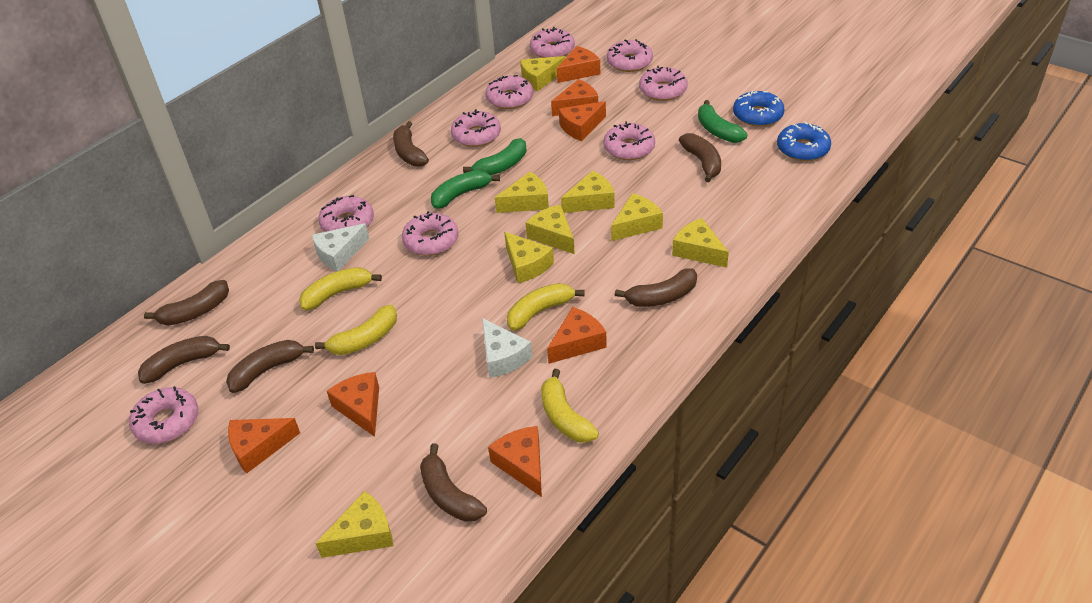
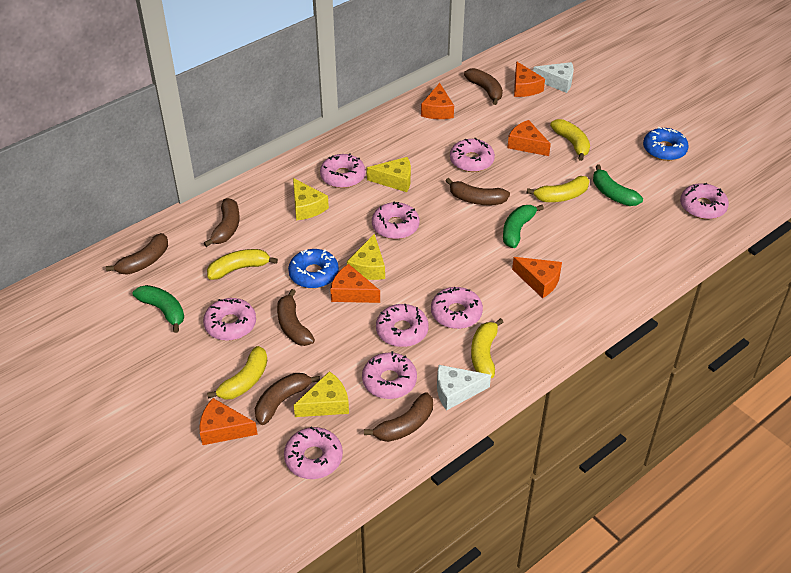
orange cheese: 7 -> 6
yellow banana: 4 -> 5
yellow cheese: 8 -> 4

